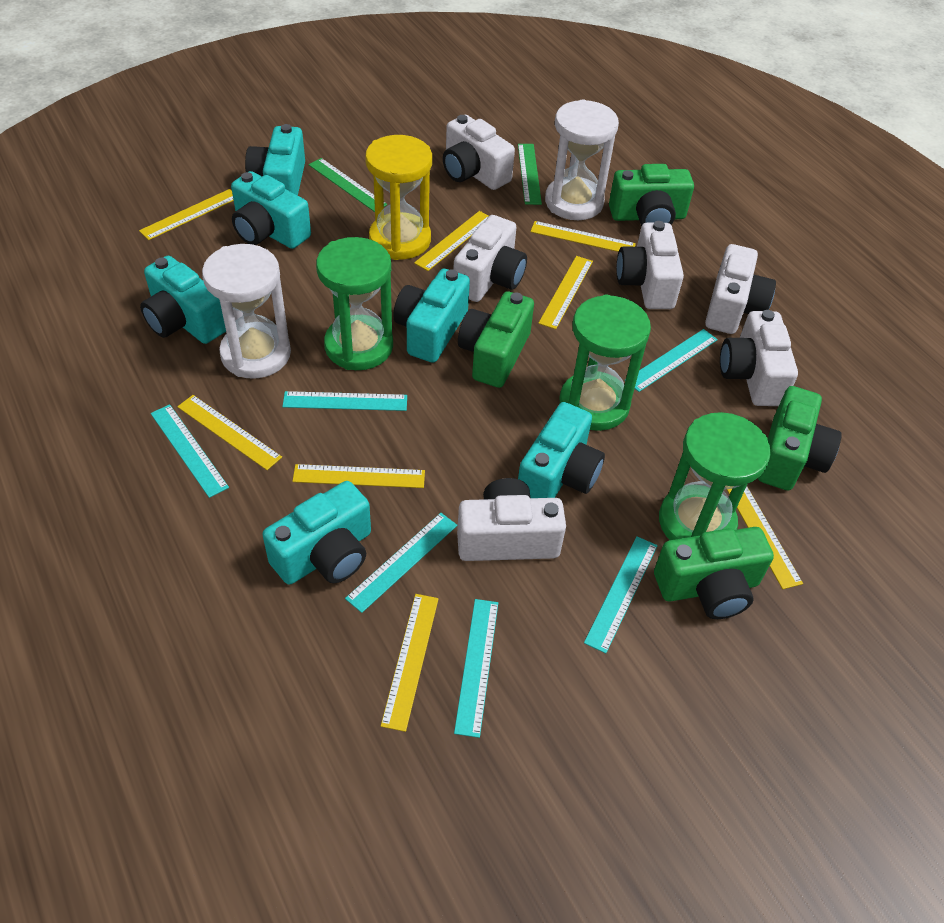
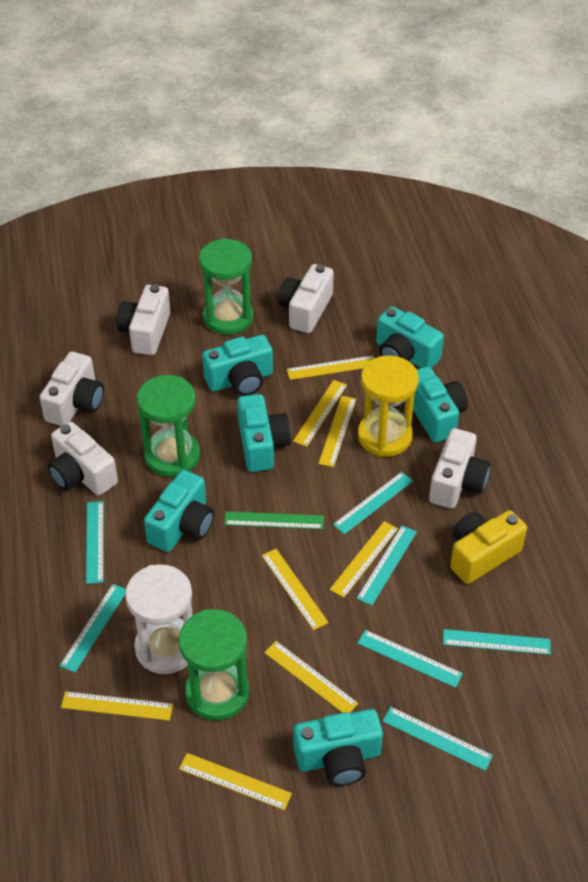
green camera: 4 -> 0
green ruler: 2 -> 1
turquoise ruler: 6 -> 7
white camera: 6 -> 5
white hourglass: 2 -> 1
yellow camera: 0 -> 1

